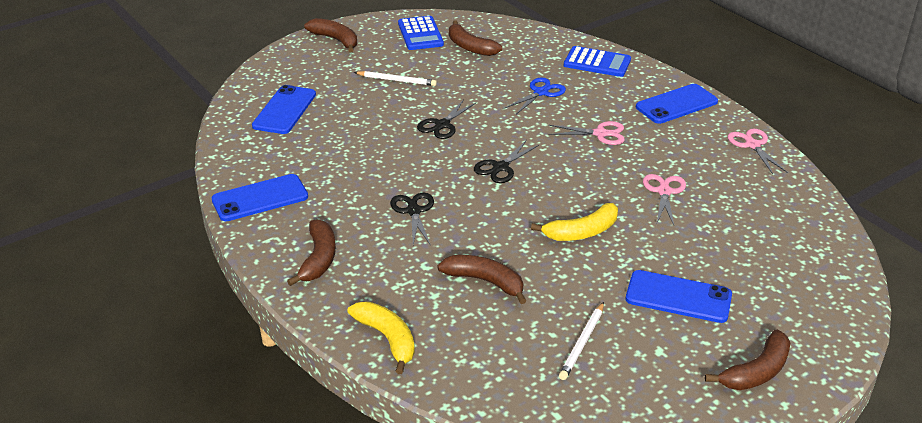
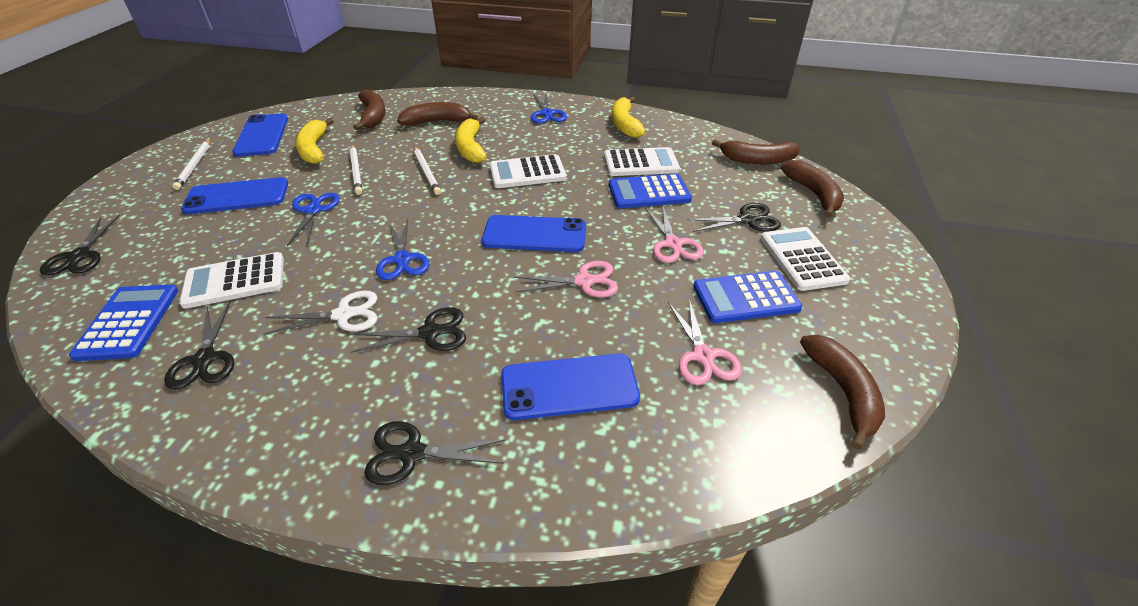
black scissors: 3 -> 5
blue calculator: 2 -> 3
blue scissors: 1 -> 3
white calculator: 0 -> 4
white pencil: 2 -> 3
white scissors: 0 -> 1
yellow banana: 2 -> 3

